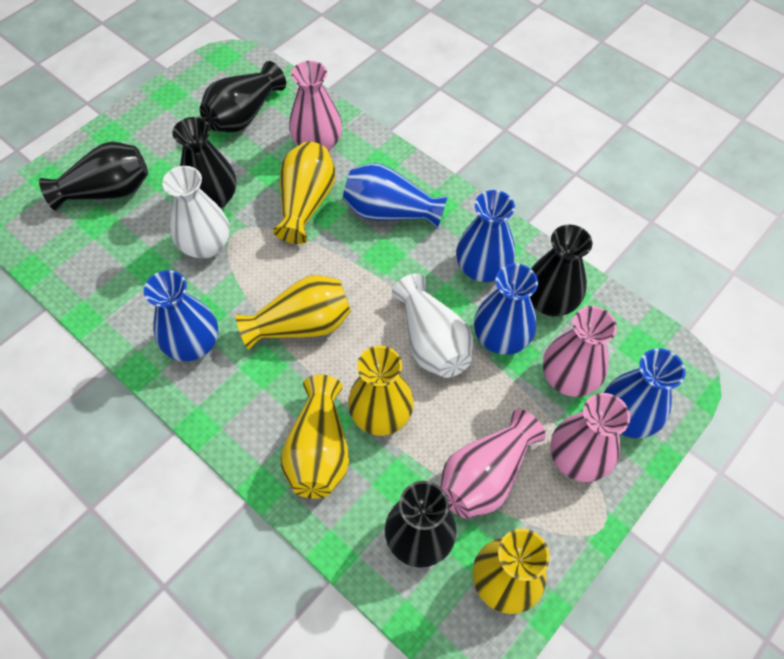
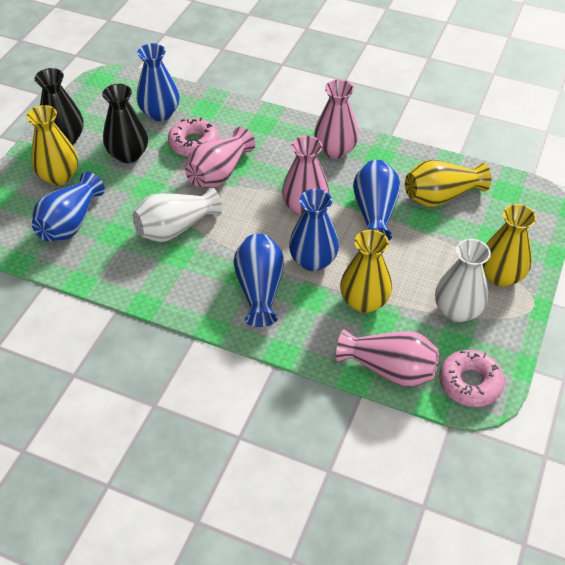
black vase: 5 -> 2
pink donut: 0 -> 2
yellow vase: 5 -> 4

